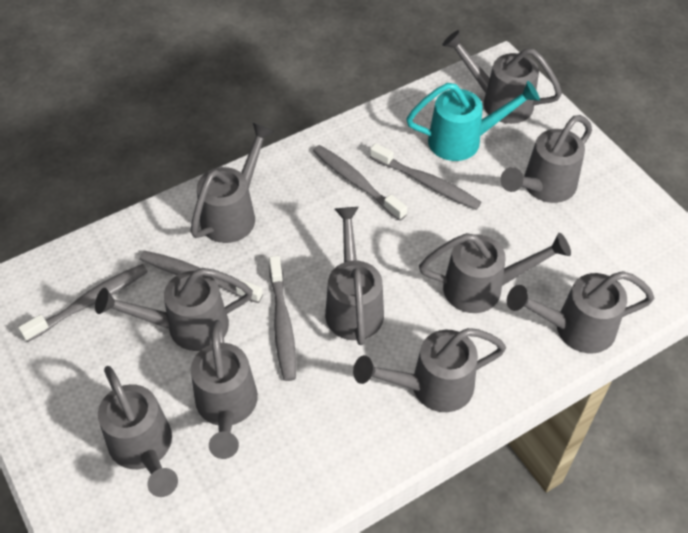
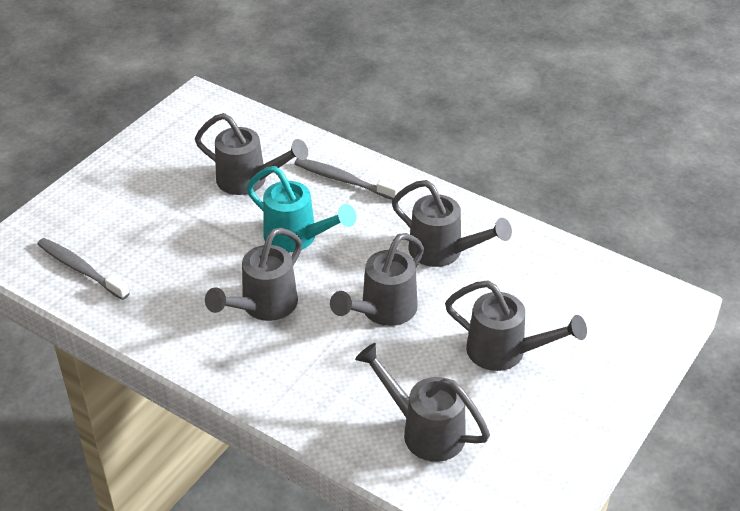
grey toothbrush: 5 -> 2
grey watering can: 10 -> 6

